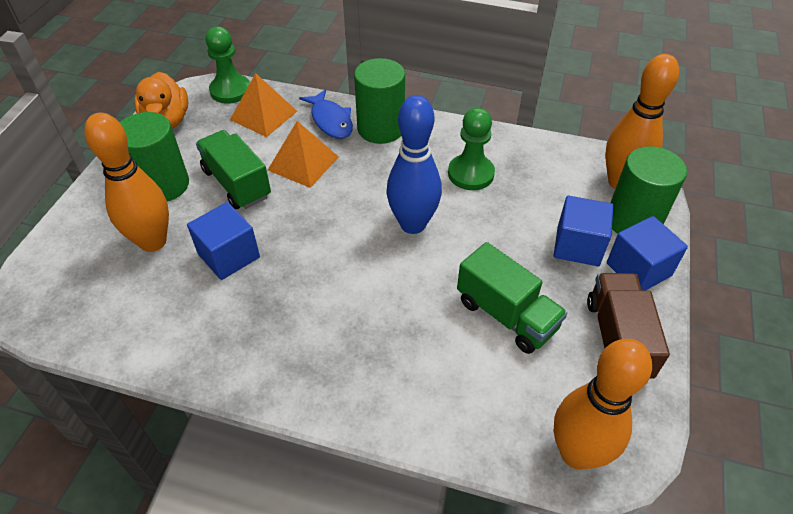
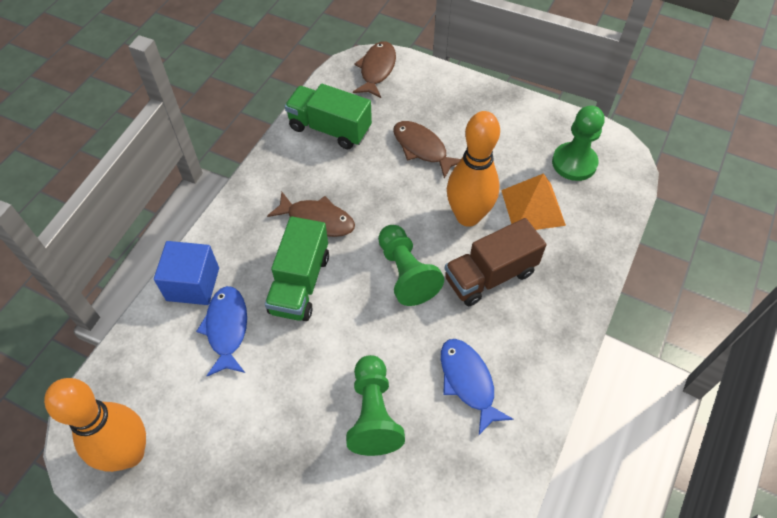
blue bowling pin: 1 -> 0
blue cube: 3 -> 1
blue fish: 1 -> 2
brown fish: 0 -> 3
green cylinder: 3 -> 0
green pawn: 2 -> 3
orange bowling pin: 3 -> 2
orange duck: 1 -> 0
orange pyramid: 2 -> 1

